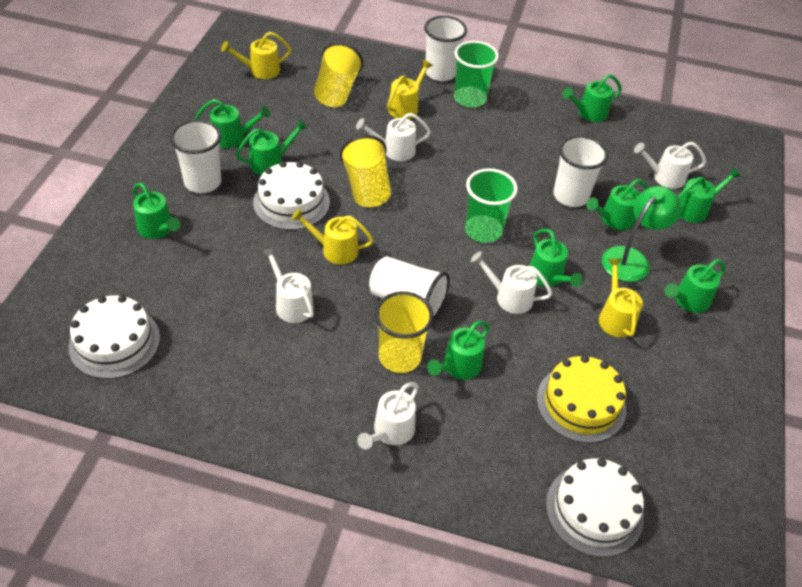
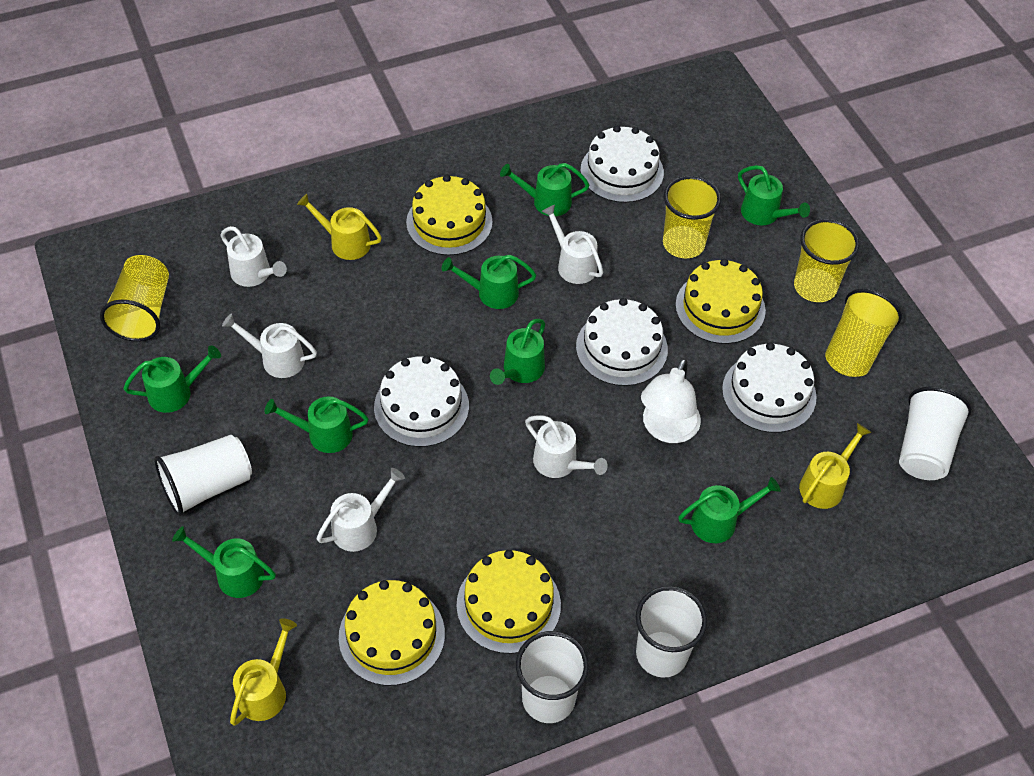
green cup: 2 -> 0
green lamp: 1 -> 0
green watering can: 9 -> 8
white cake: 3 -> 4
white lamp: 0 -> 1
yellow cake: 1 -> 4
yellow cup: 3 -> 4
yellow watering can: 4 -> 3

